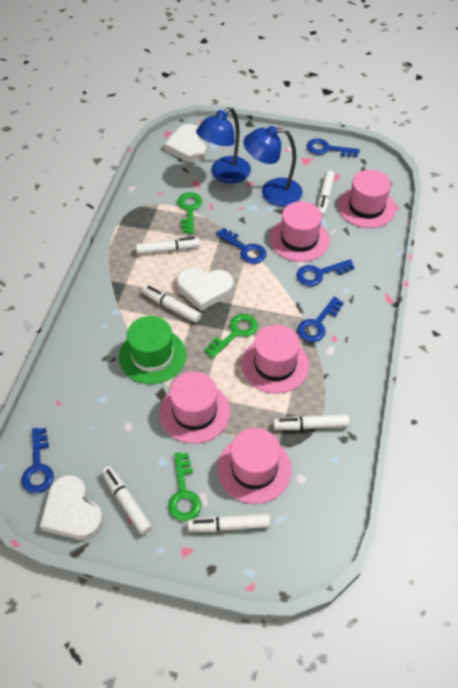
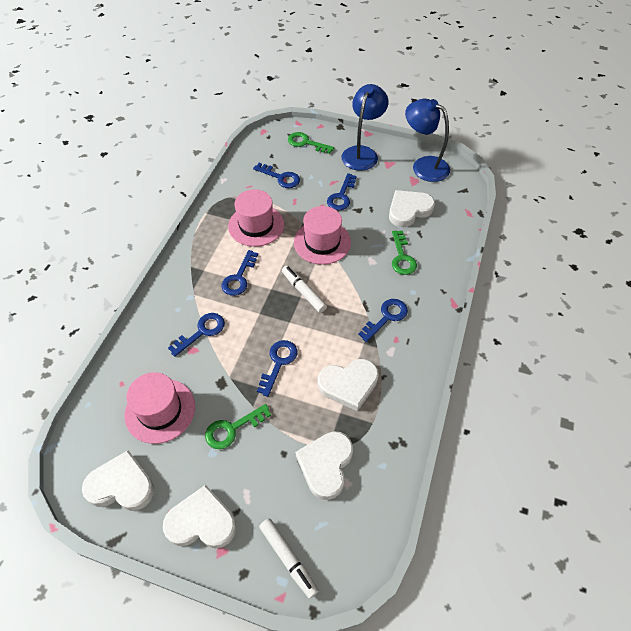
blue key: 5 -> 6
green hat: 1 -> 0
pink hat: 5 -> 3
white heart: 3 -> 5
white marker: 6 -> 2

